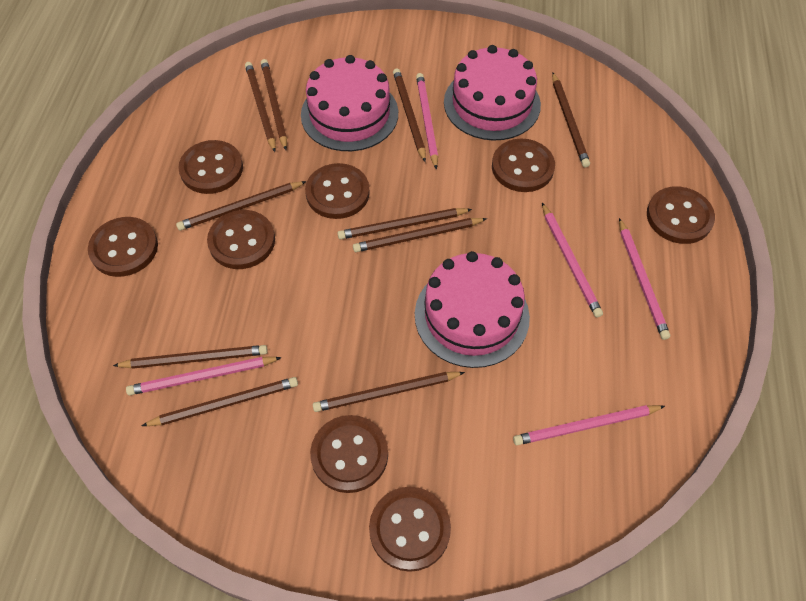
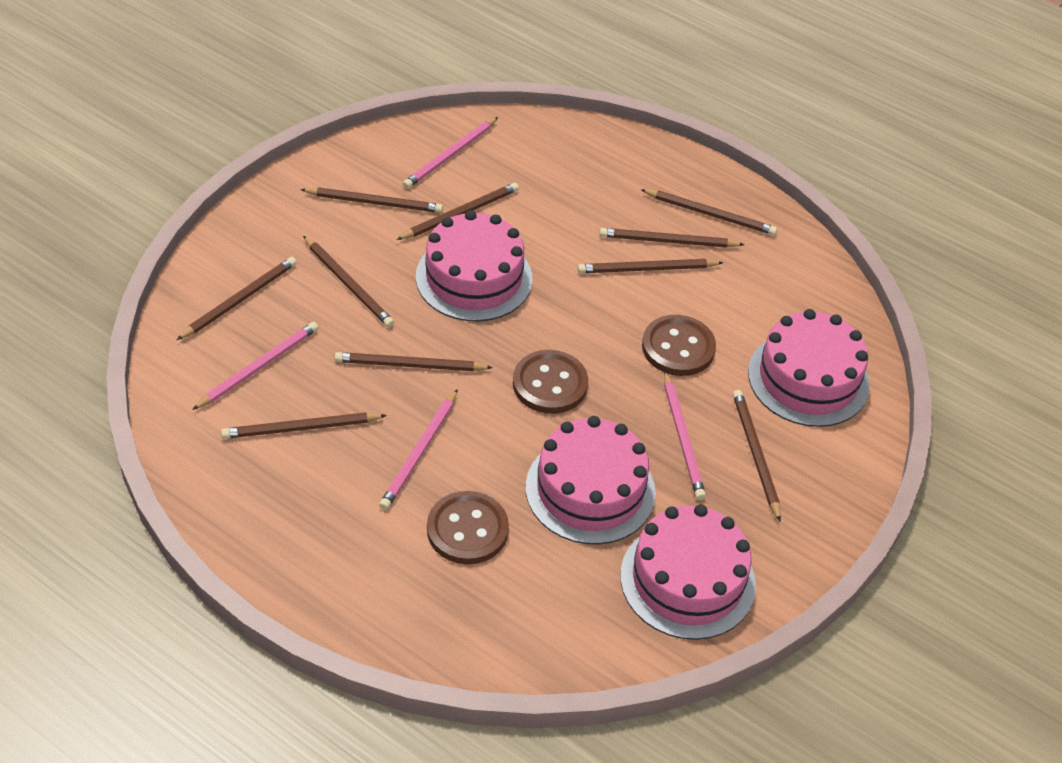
brown button: 8 -> 3
pink cake: 3 -> 4
pink pencil: 5 -> 4

